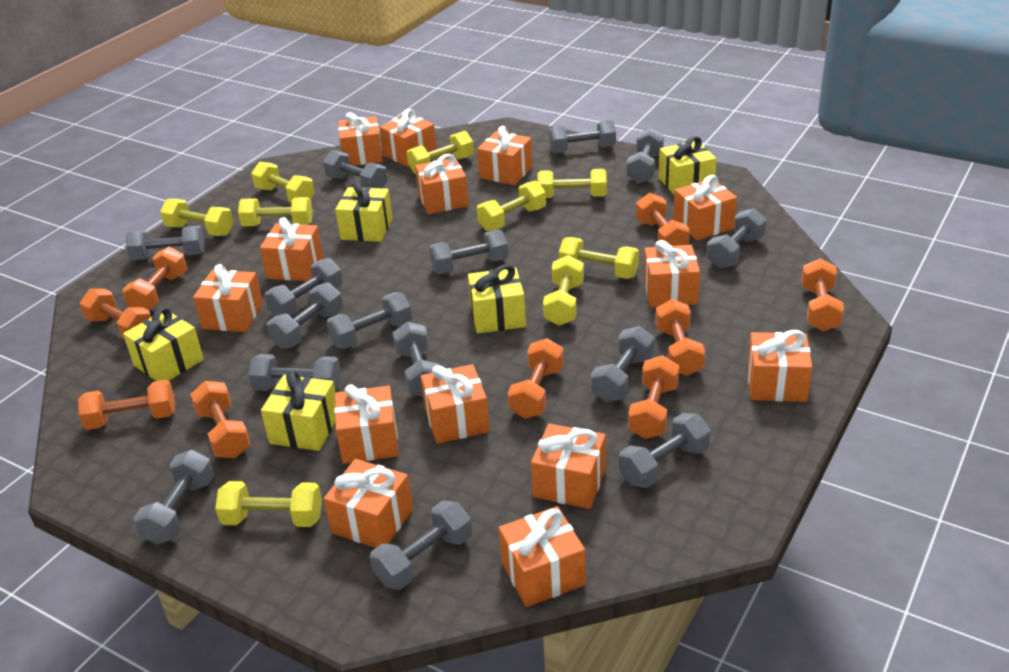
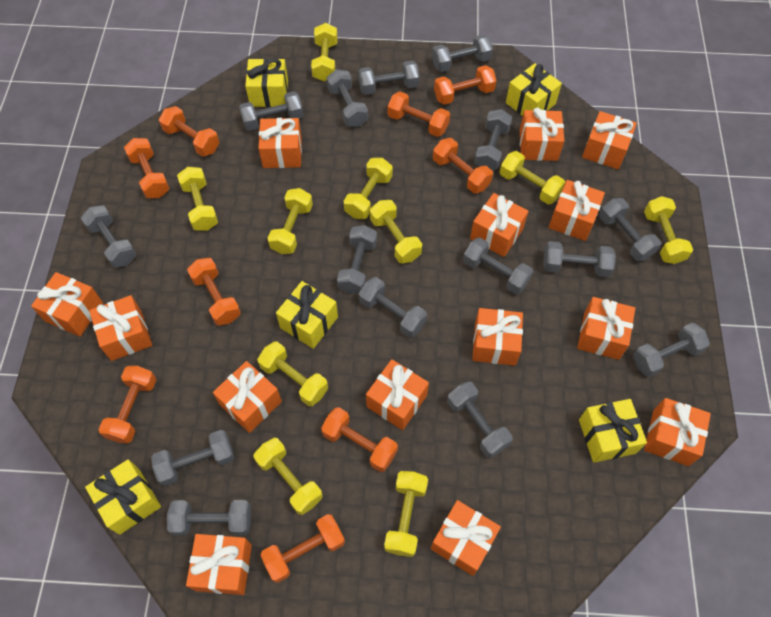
yellow dumbbell: 9 -> 10

